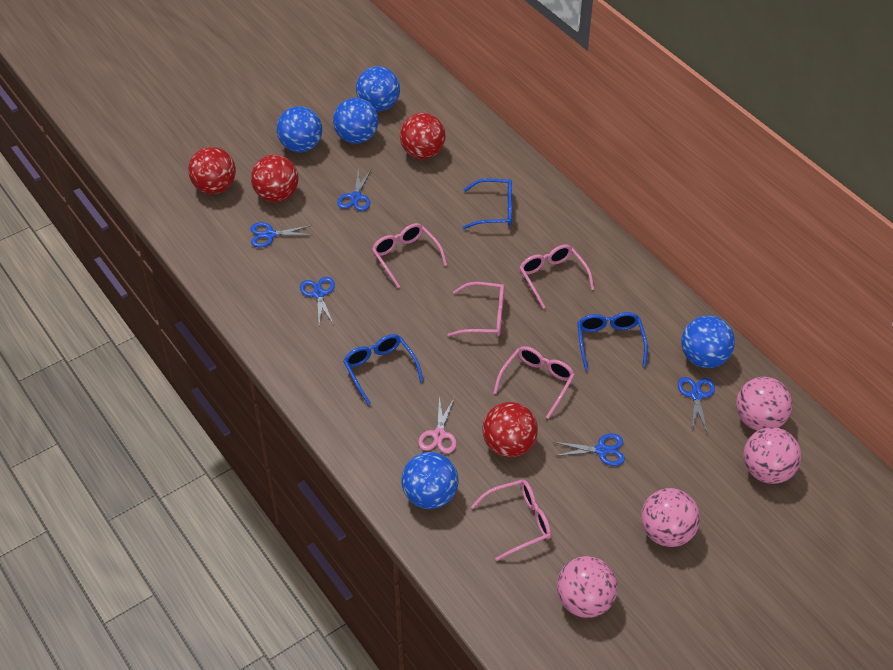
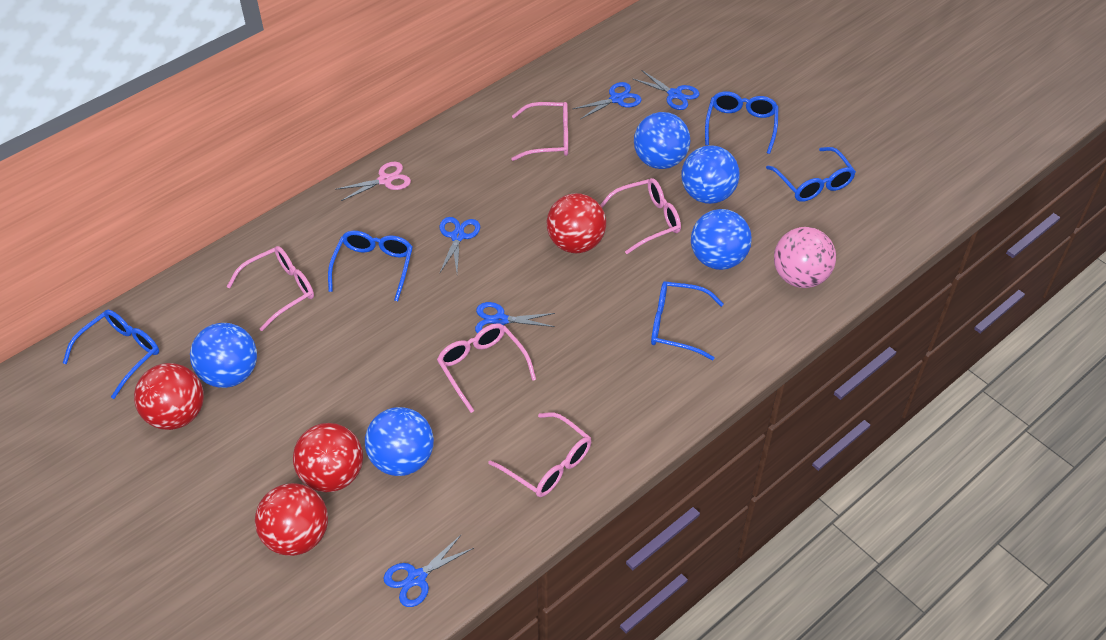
blue glasses: 3 -> 5
pink ball: 4 -> 1

